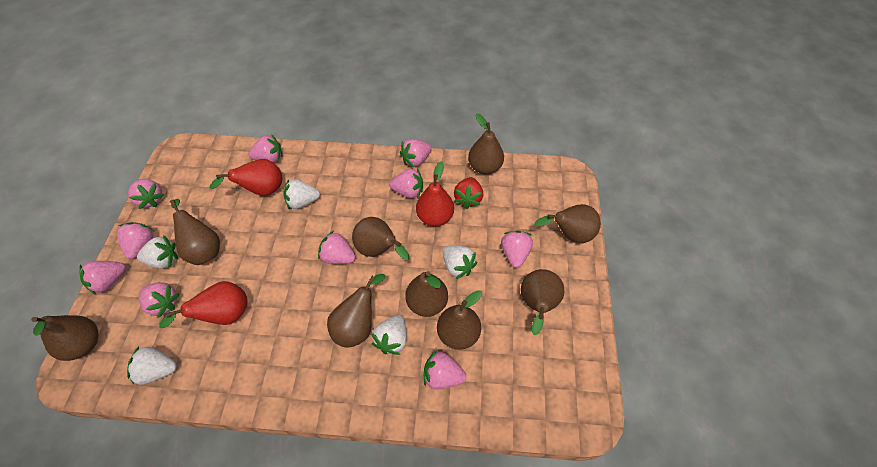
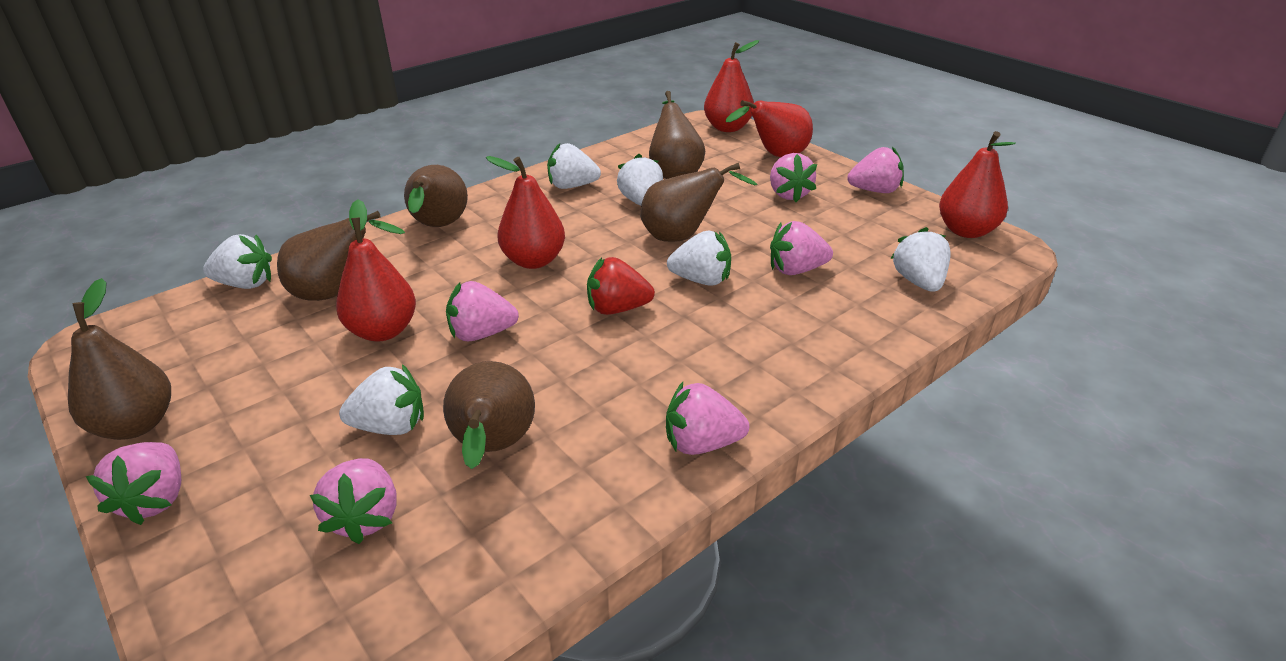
brown pear: 9 -> 6
pink strawberry: 10 -> 7
red pear: 3 -> 5
white strawberry: 5 -> 6

